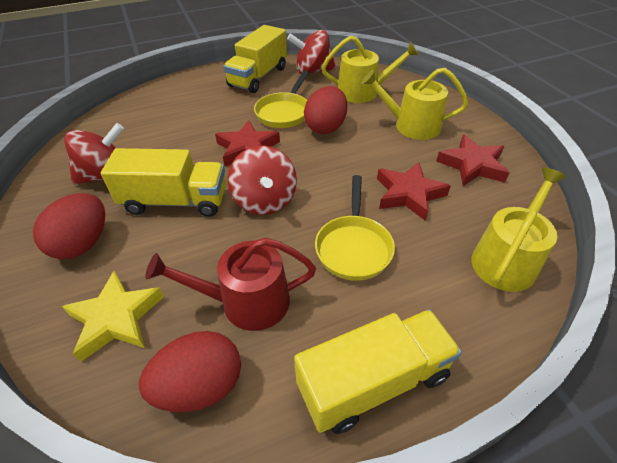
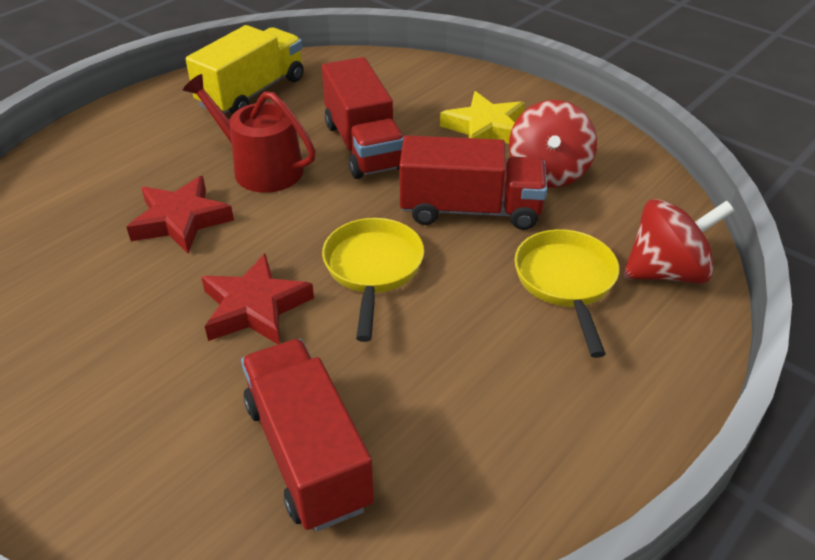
red egg: 3 -> 0
red spinning top: 3 -> 2
red star: 3 -> 2
red truck: 0 -> 3
yellow truck: 3 -> 1
yellow watering can: 3 -> 0

